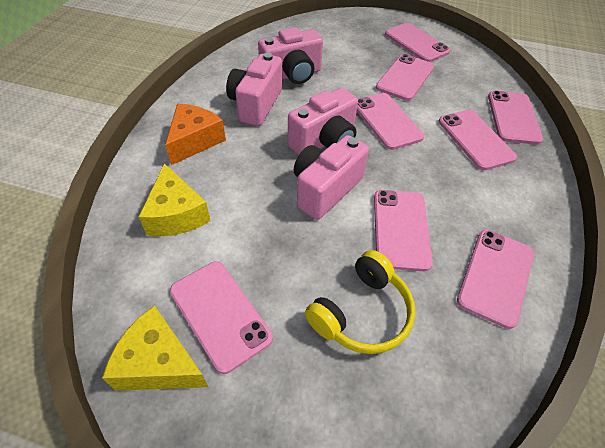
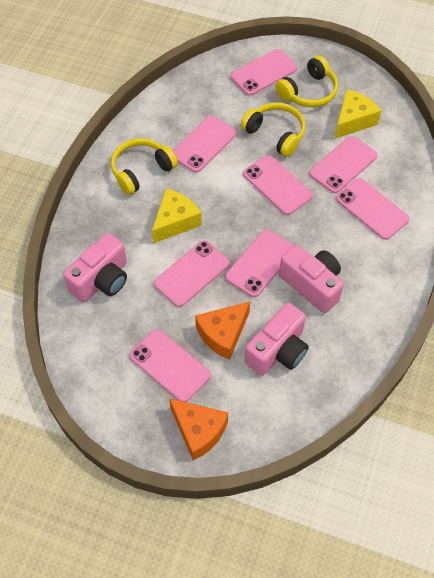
orange cheese: 1 -> 2
pink camera: 4 -> 3
yellow headphones: 1 -> 3

